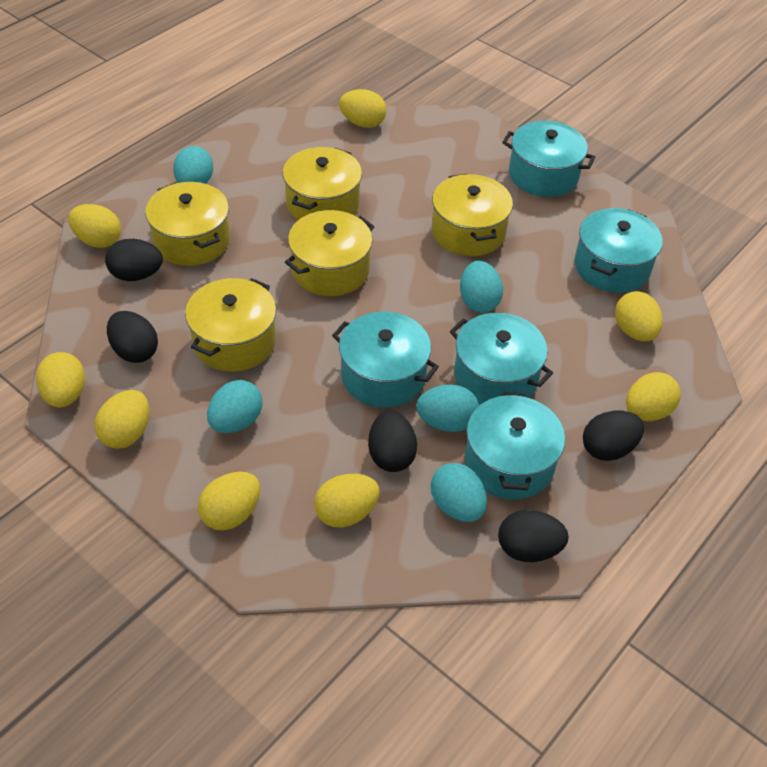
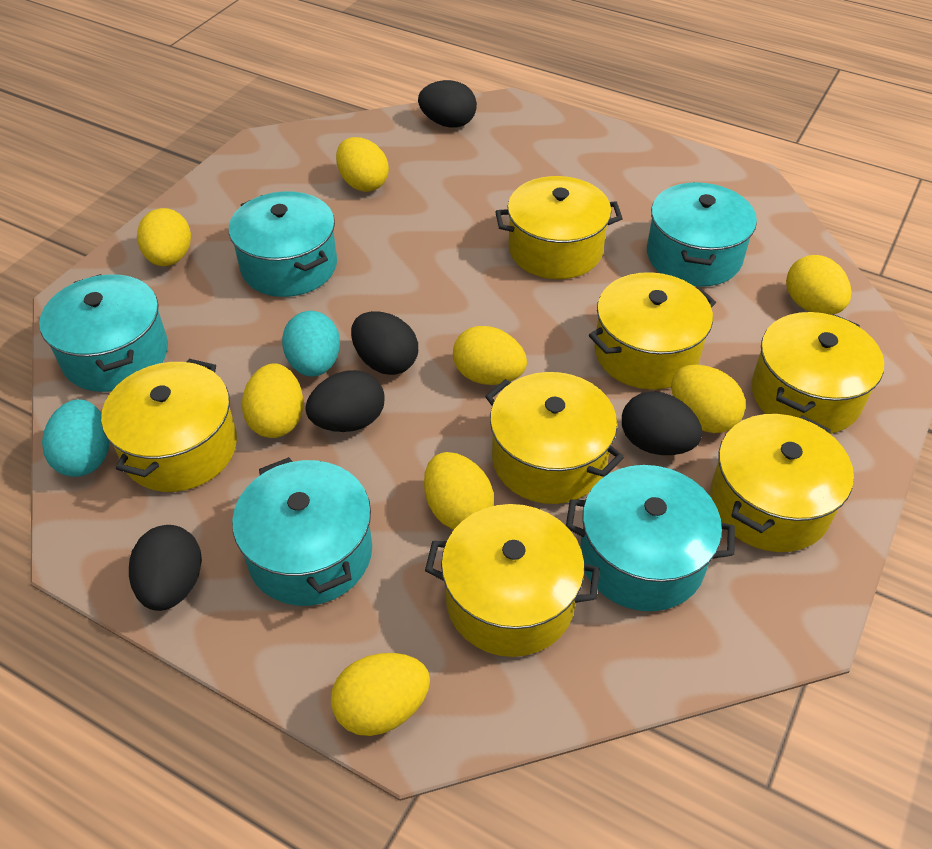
turquoise egg: 5 -> 2
yellow pot: 5 -> 7

